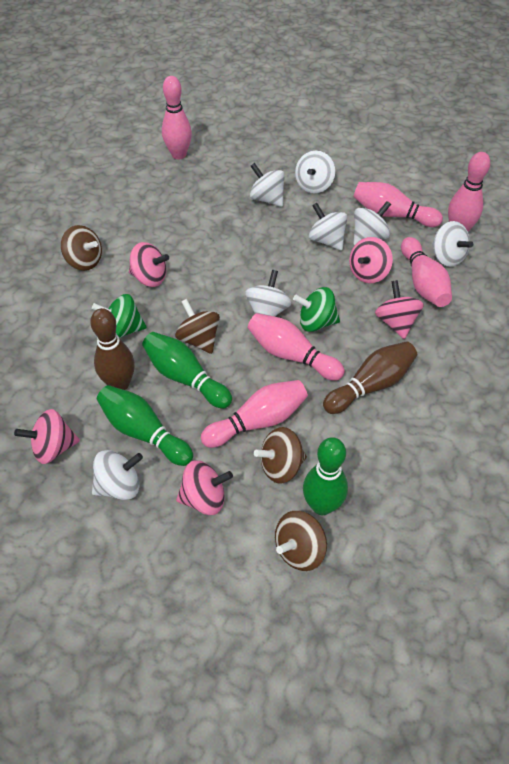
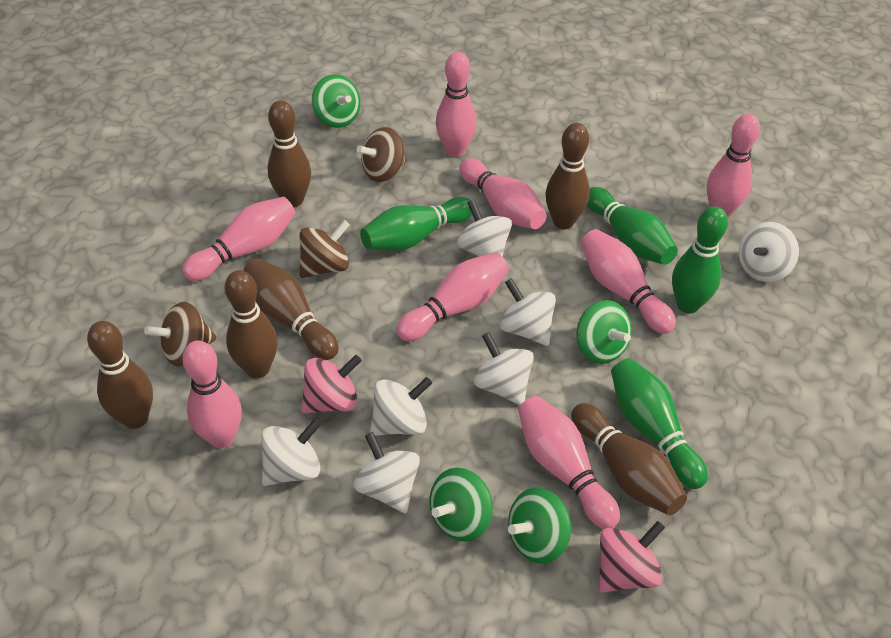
brown bowling pin: 2 -> 6
brown spinning top: 4 -> 3
green bowling pin: 3 -> 4
green spinning top: 2 -> 4
pink bowling pin: 6 -> 8
pink spinning top: 5 -> 2

